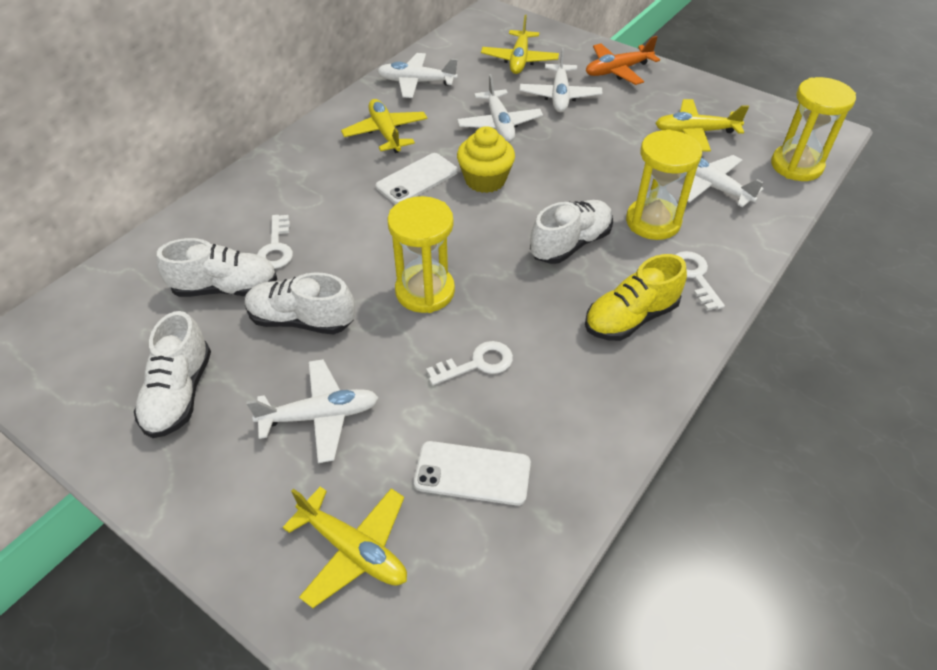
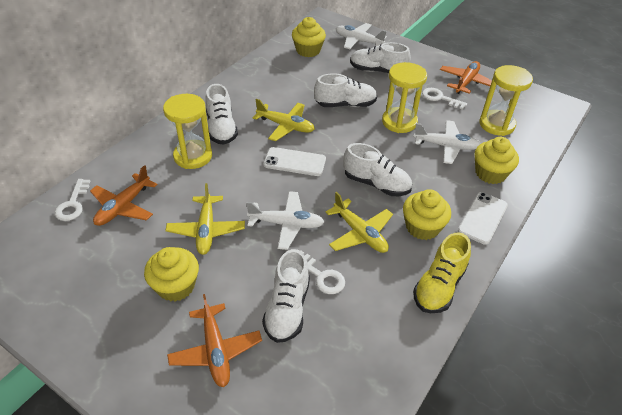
orange plane: 1 -> 3
white plane: 5 -> 3
white shoe: 4 -> 5
yellow cupcake: 1 -> 4
yellow plane: 4 -> 3

